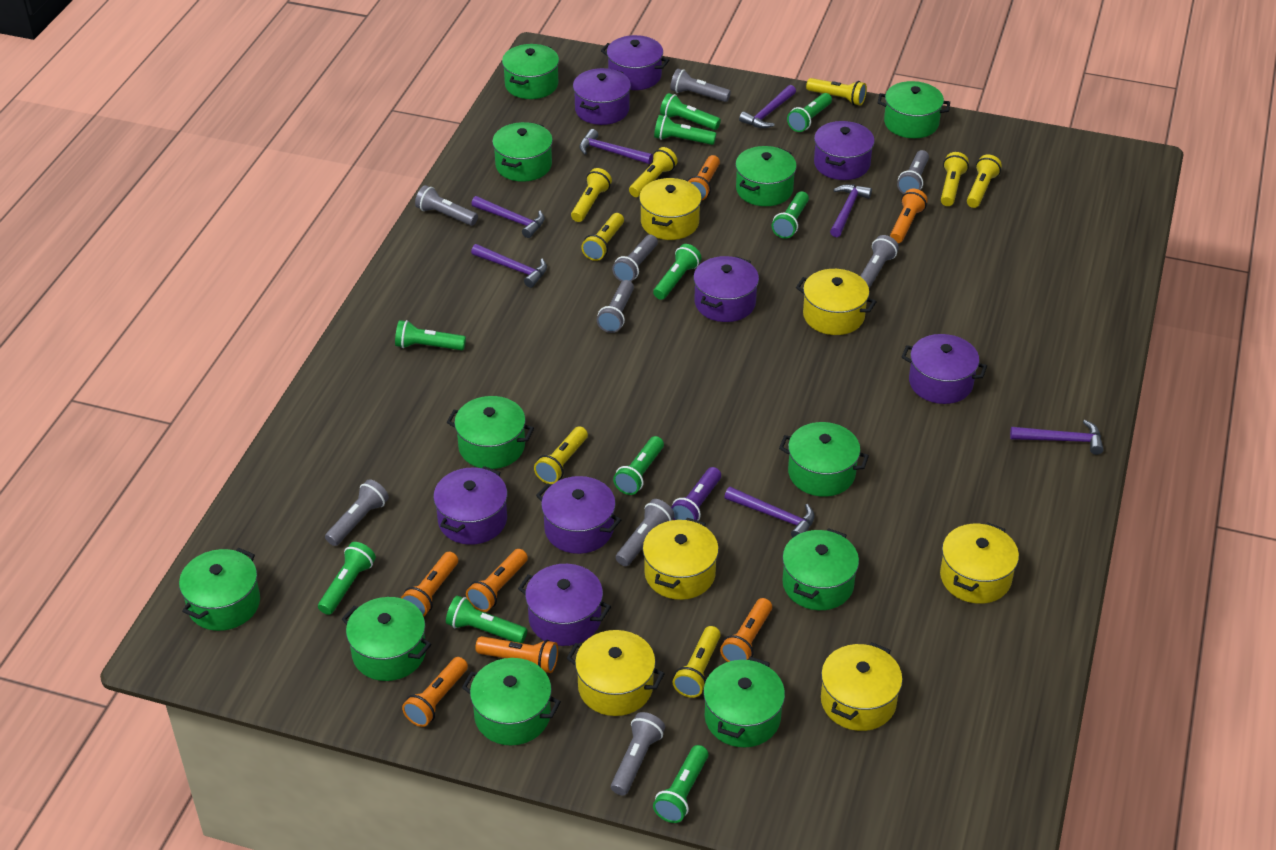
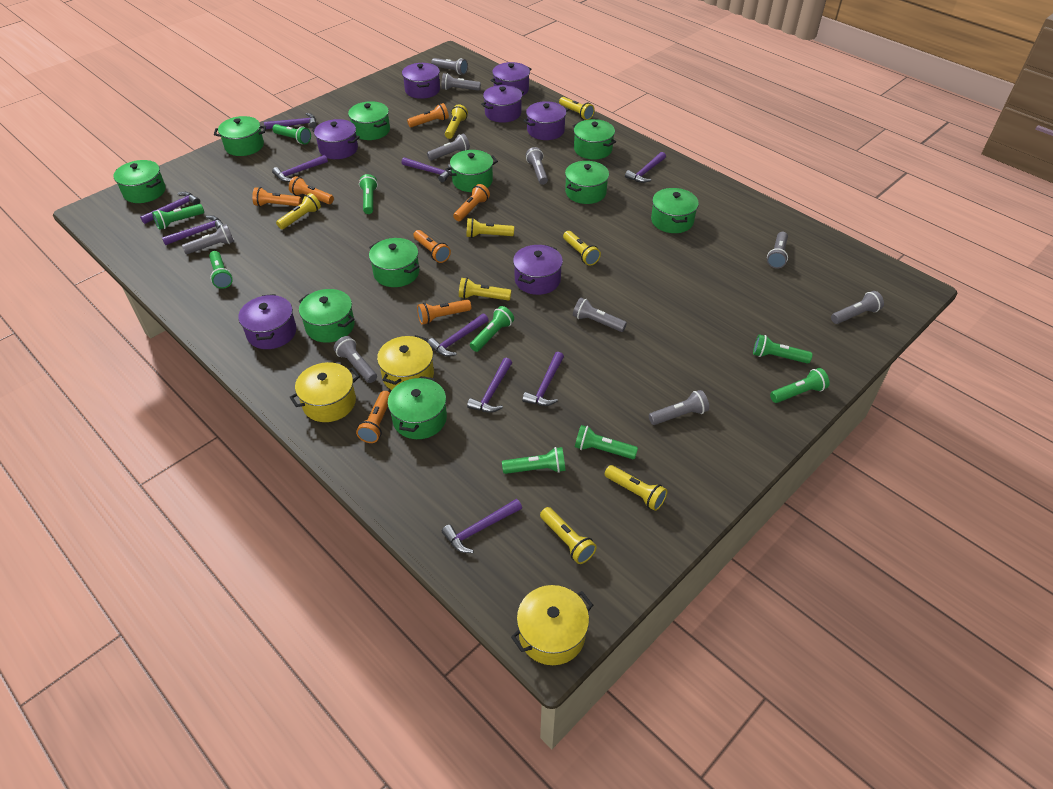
green flashlight: 10 -> 9
green pot: 11 -> 10
grey flashlight: 9 -> 10
purple flashlight: 1 -> 0
purple hammer: 7 -> 10
purple pot: 8 -> 7
yellow pot: 6 -> 3

